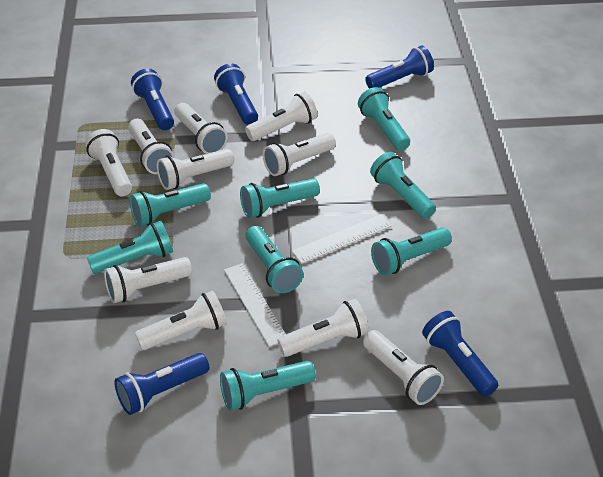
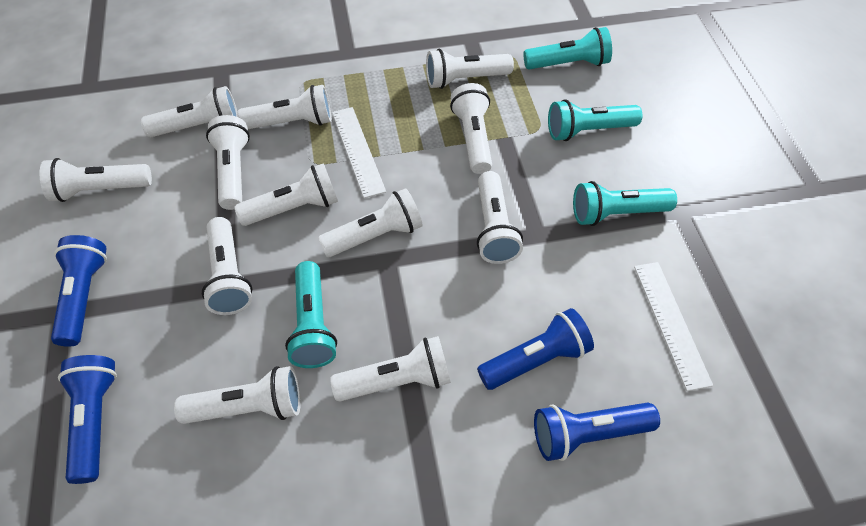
blue flashlight: 5 -> 4
turquoise flashlight: 8 -> 4
white flashlight: 10 -> 12

